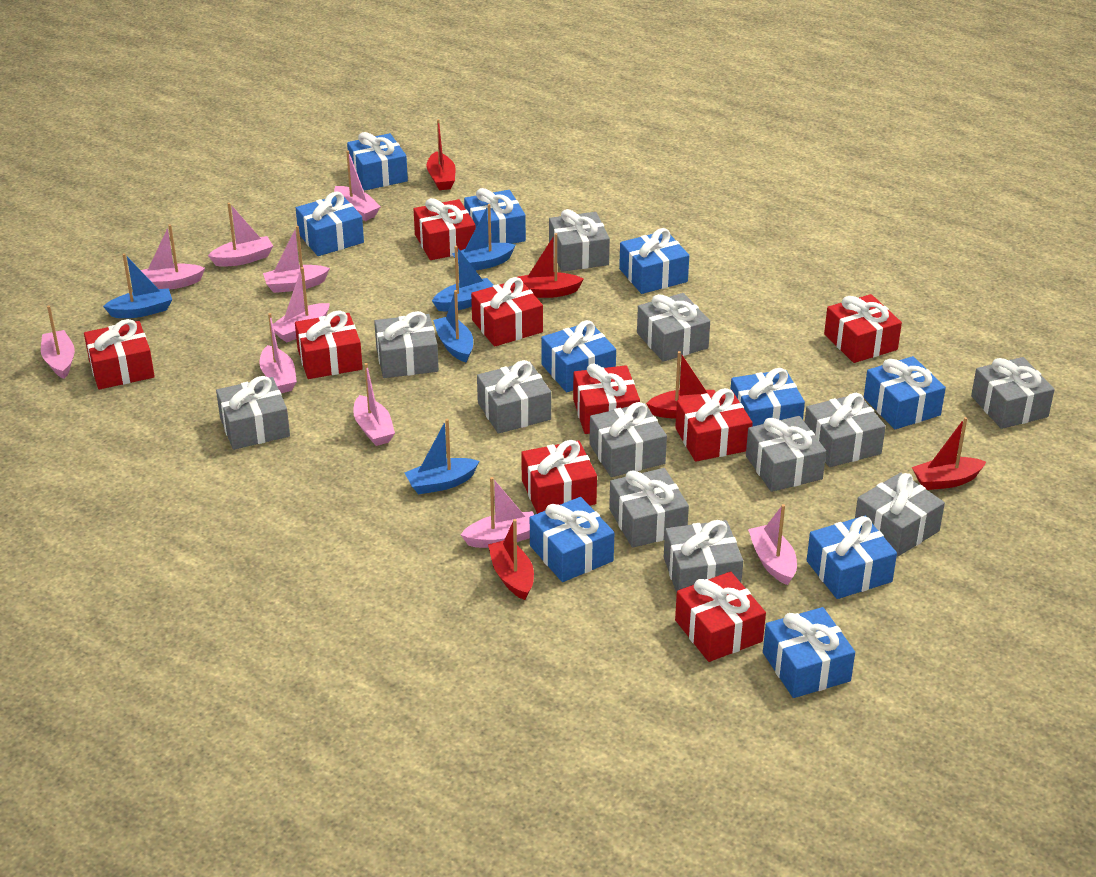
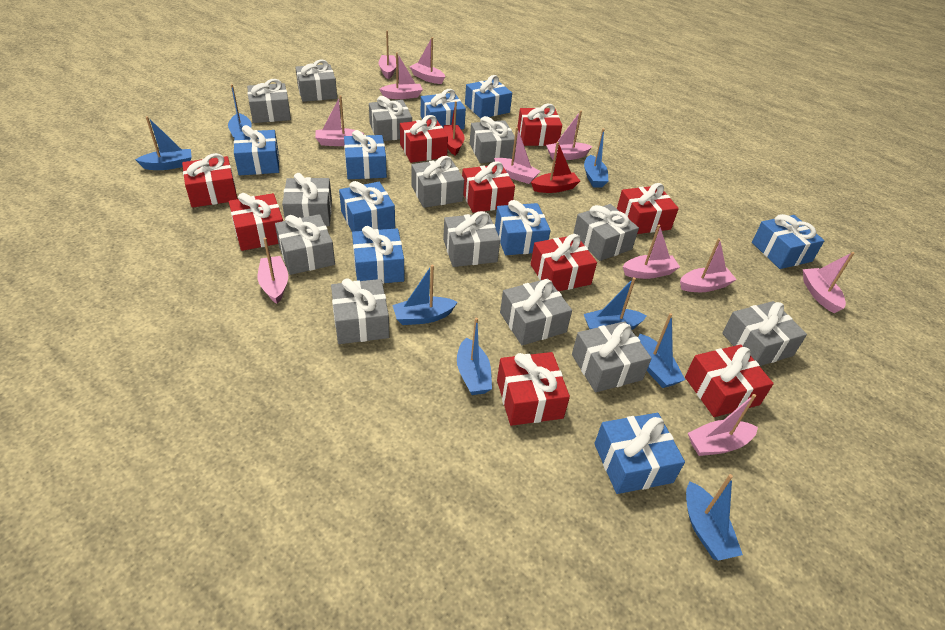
blue boat: 5 -> 8
blue gift: 10 -> 9
grey gift: 12 -> 13
pink boat: 10 -> 11
red boat: 5 -> 2

